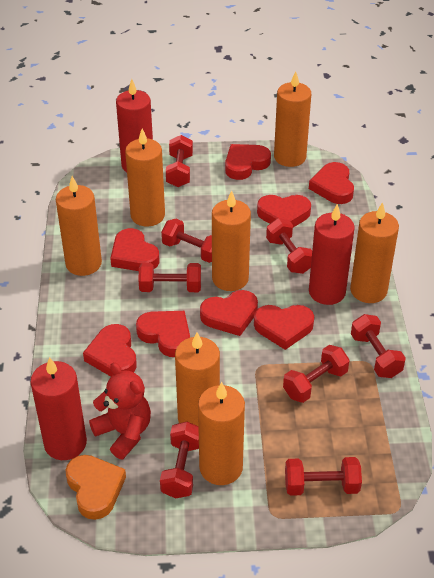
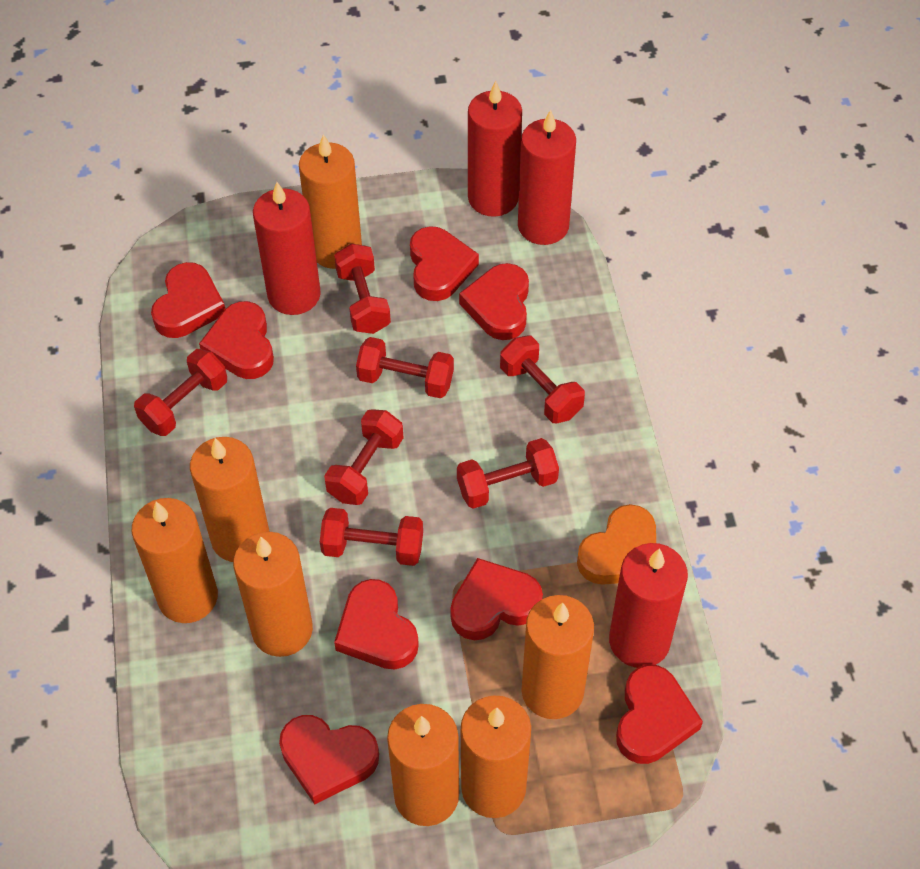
red candle: 3 -> 4
red dumbbell: 8 -> 7
red teddy bear: 1 -> 0

